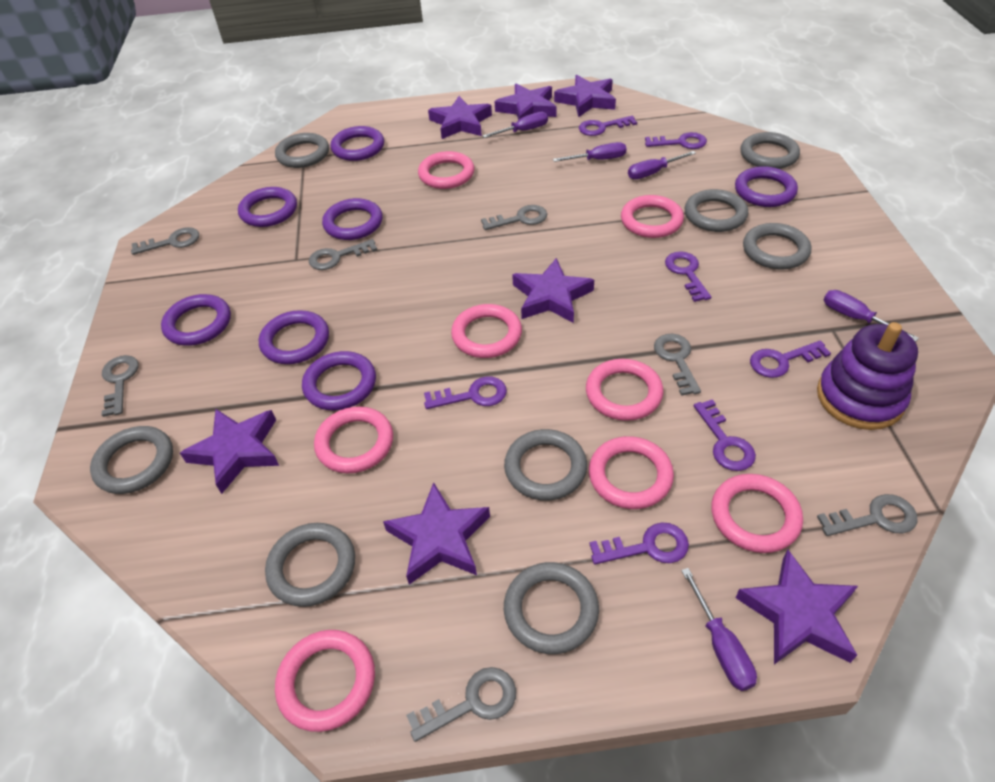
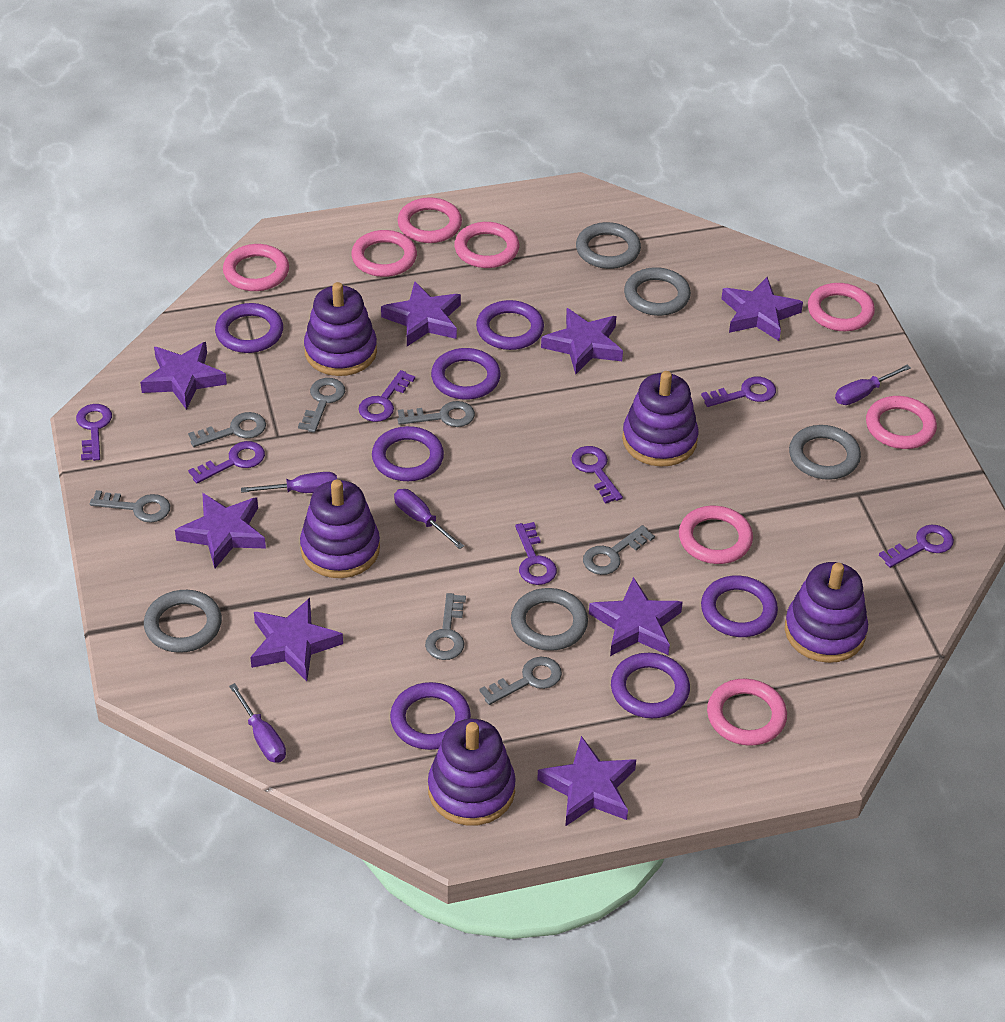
grey ring: 8 -> 5
purple screwdriver: 5 -> 4
purple stacking toy: 1 -> 5
purple star: 7 -> 8

